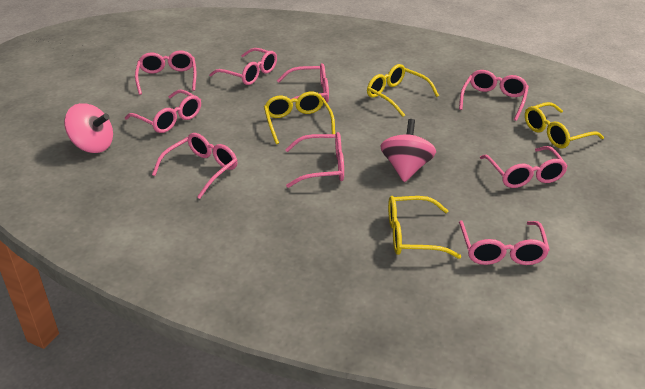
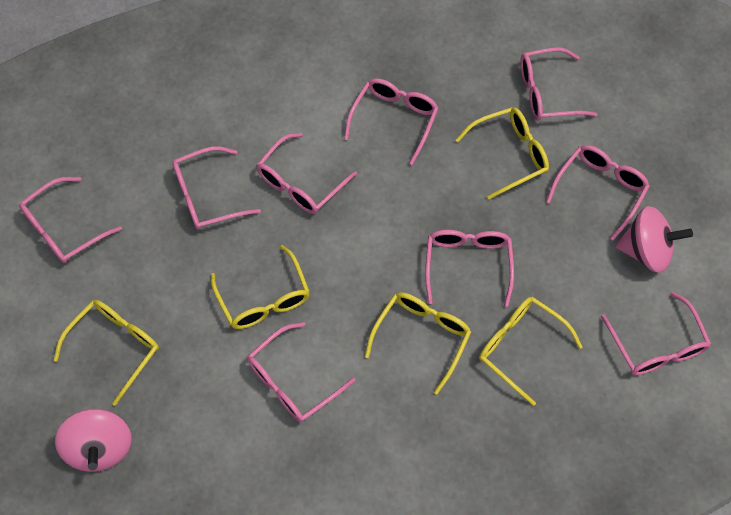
yellow glasses: 4 -> 5

